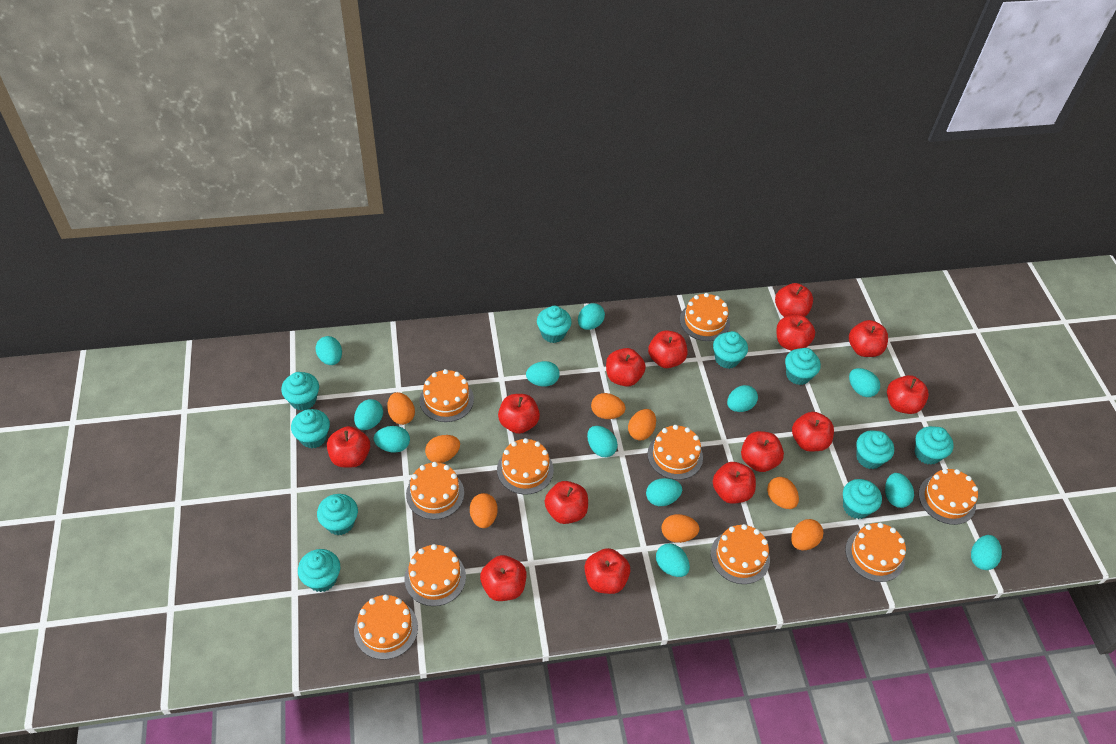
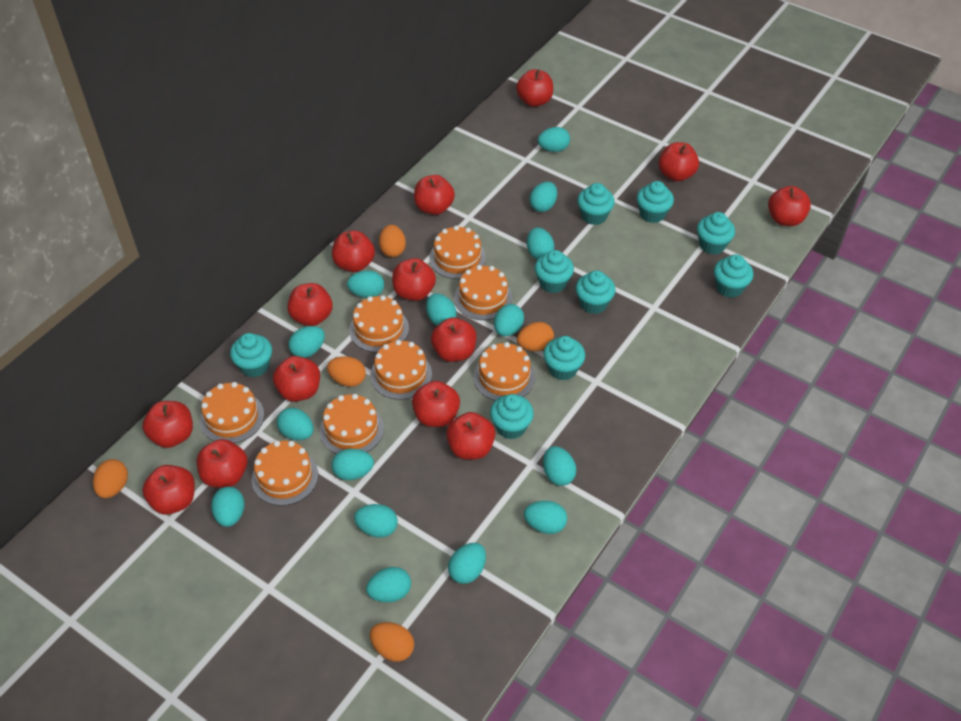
orange cake: 10 -> 8
orange egg: 8 -> 5
turquoise cupcake: 10 -> 9
turquoise egg: 12 -> 15

